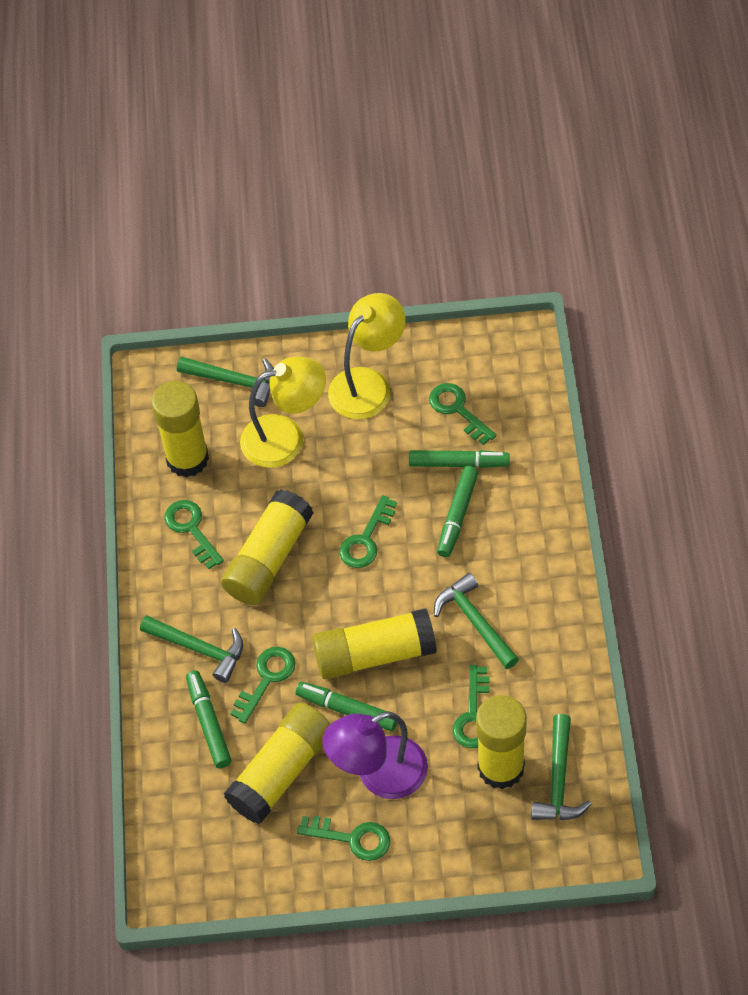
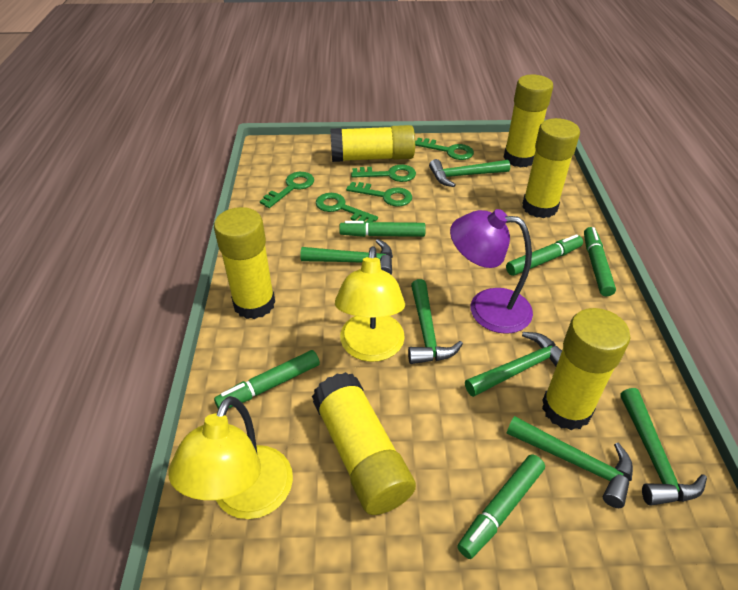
green hammer: 4 -> 6
green key: 6 -> 5
green marker: 4 -> 5
yellow glue stick: 5 -> 6

